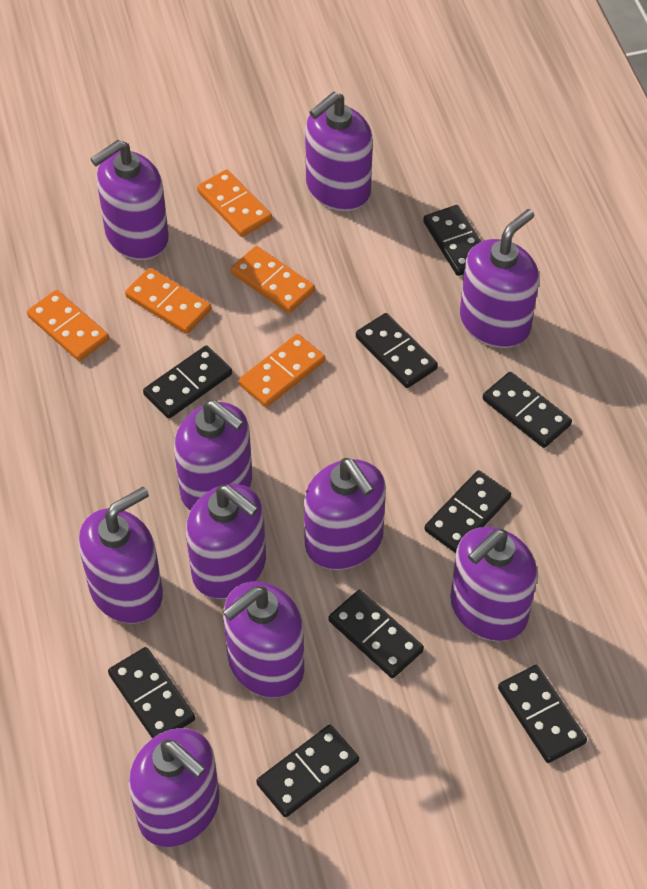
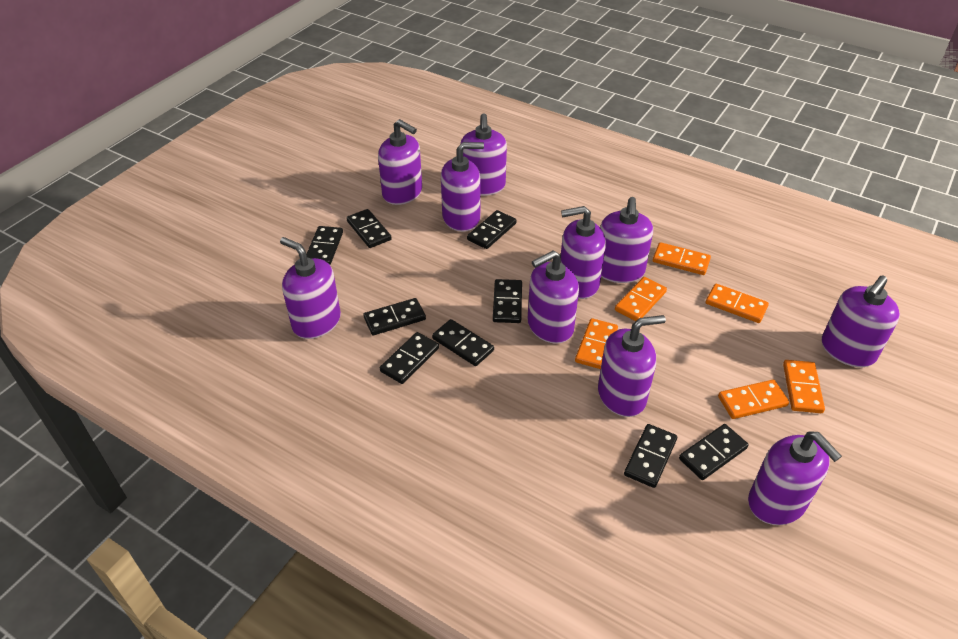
orange domino: 5 -> 6

